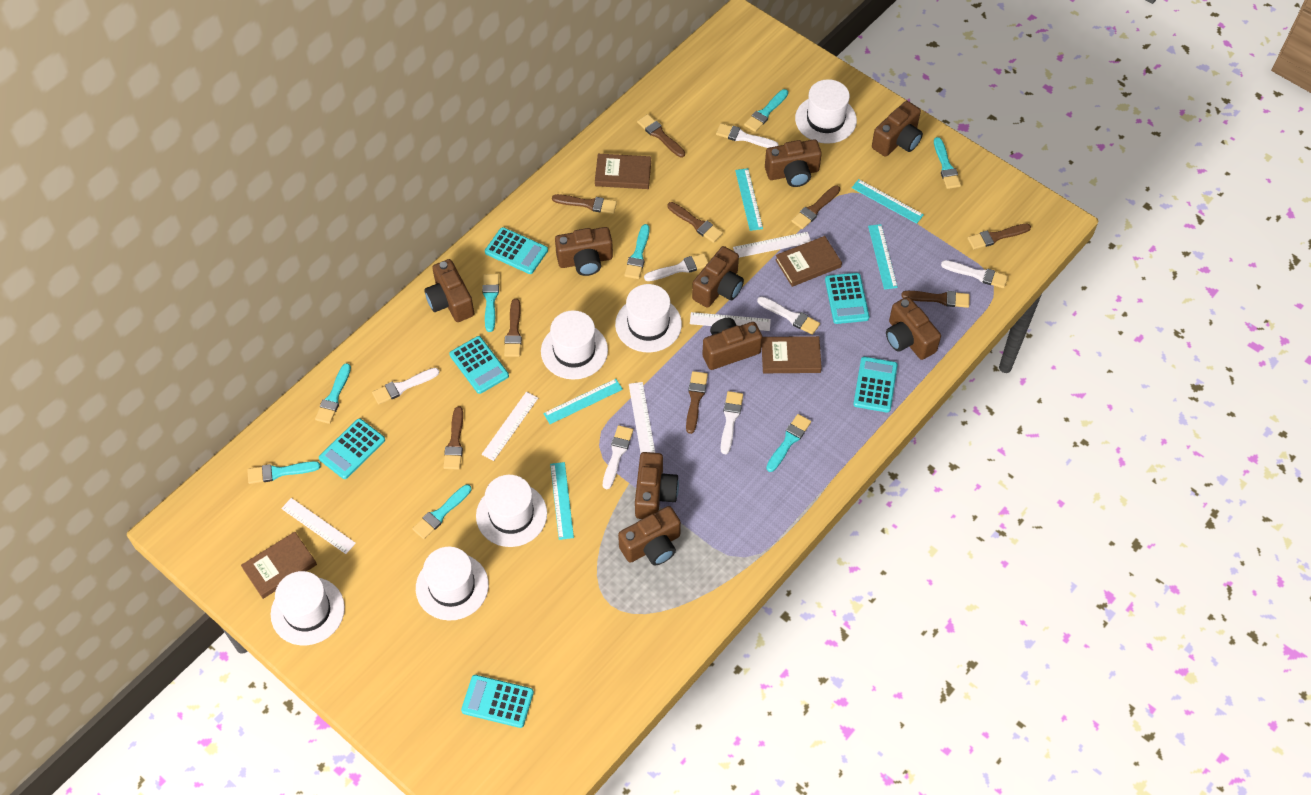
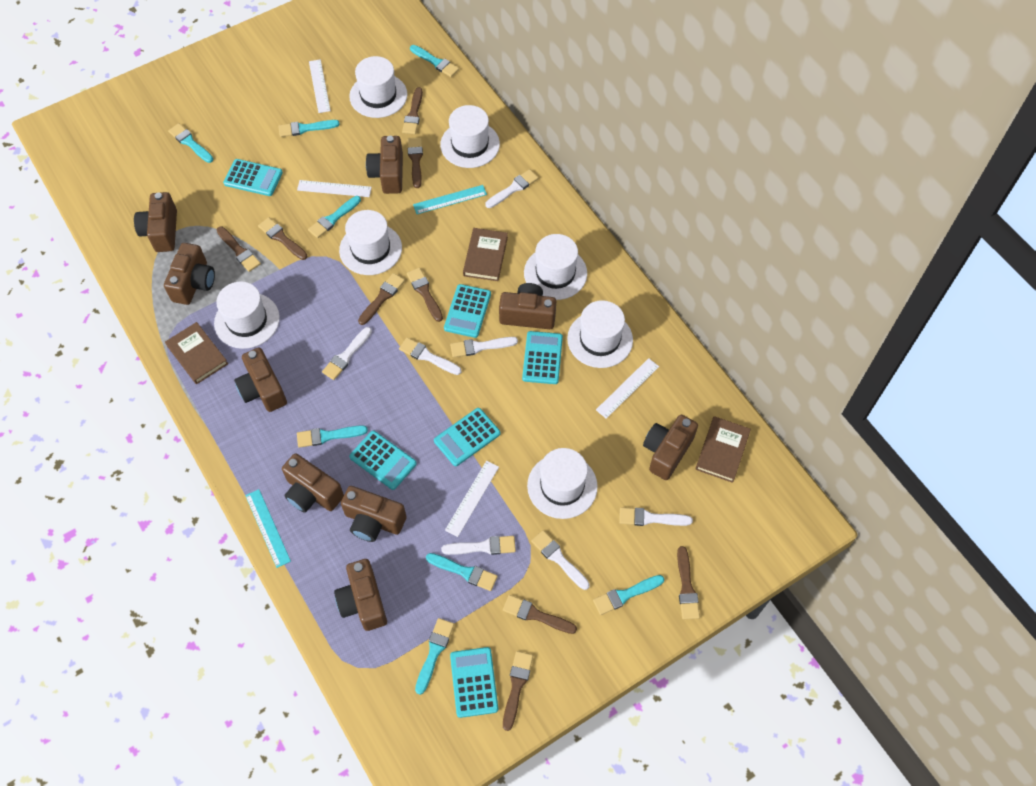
brown book: 4 -> 3
turquoise ruler: 5 -> 2
white hat: 6 -> 7
white ruler: 5 -> 4

